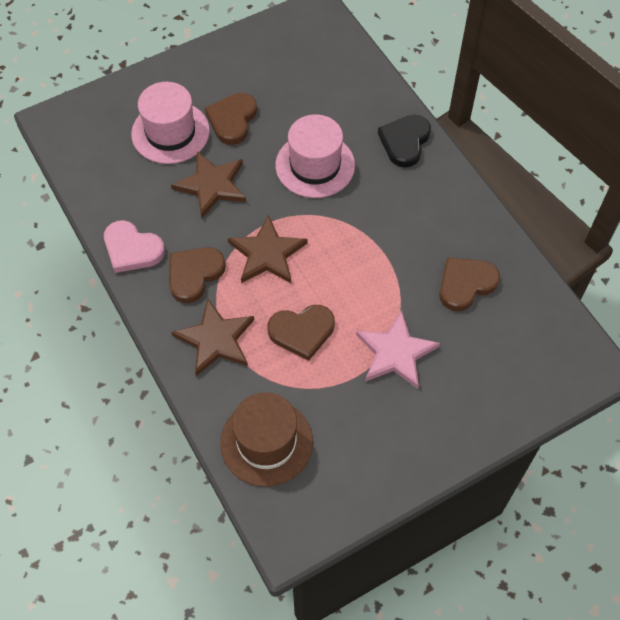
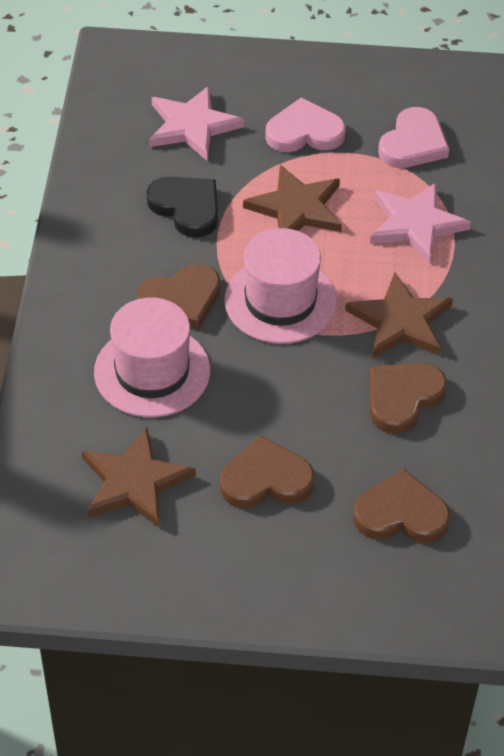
brown hat: 1 -> 0
pink heart: 1 -> 2
pink star: 1 -> 2

